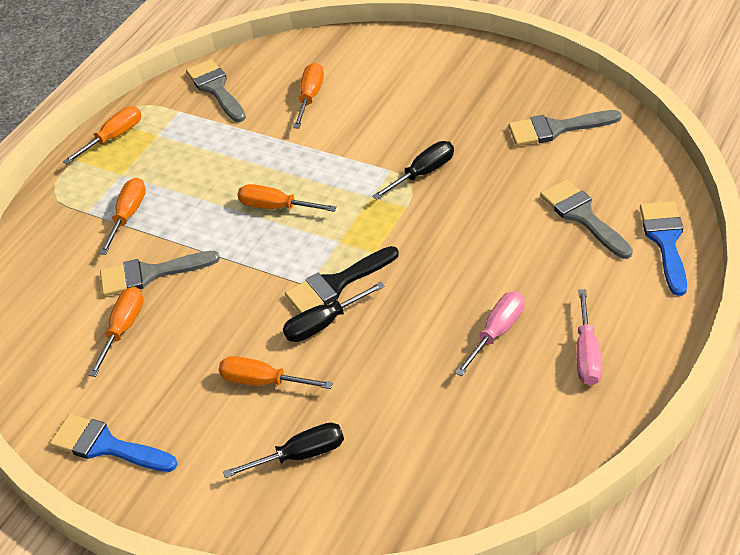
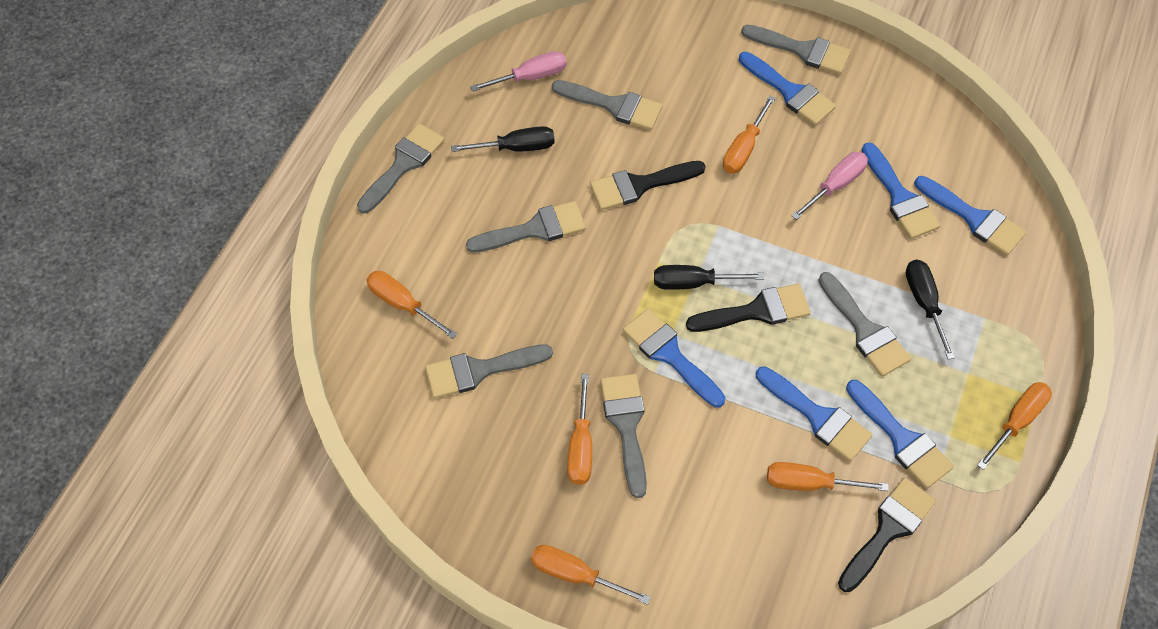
black brush: 1 -> 3
blue brush: 2 -> 6
grey brush: 4 -> 7

